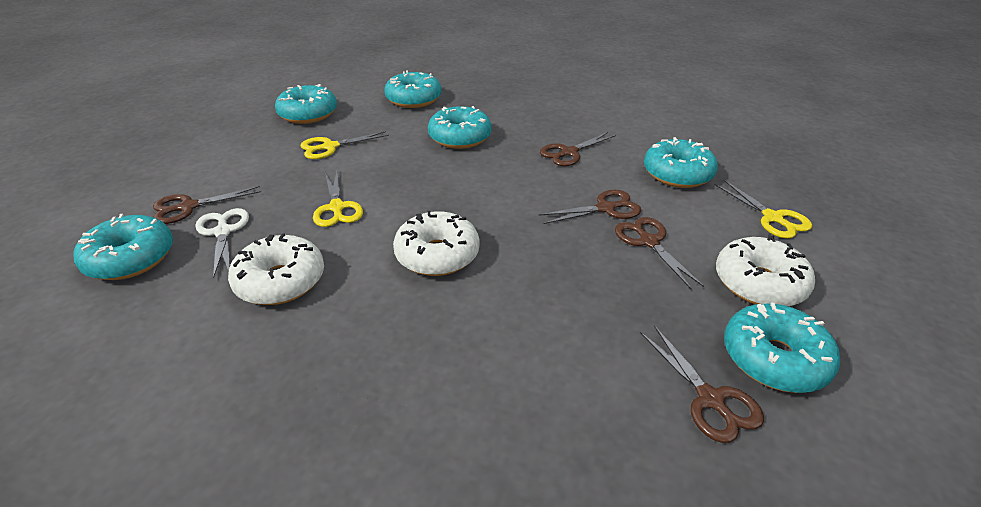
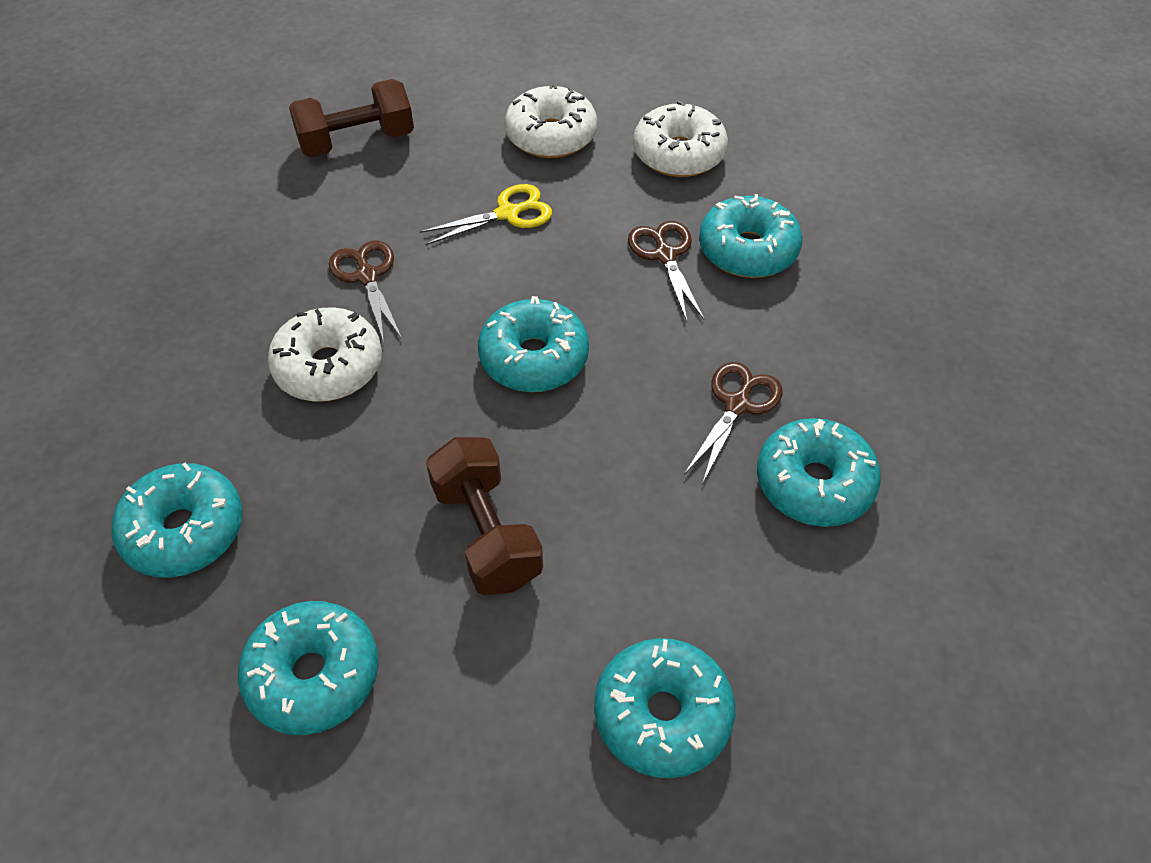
brown dumbbell: 0 -> 2
brown scissors: 5 -> 3
white scissors: 1 -> 0
yellow scissors: 3 -> 1

